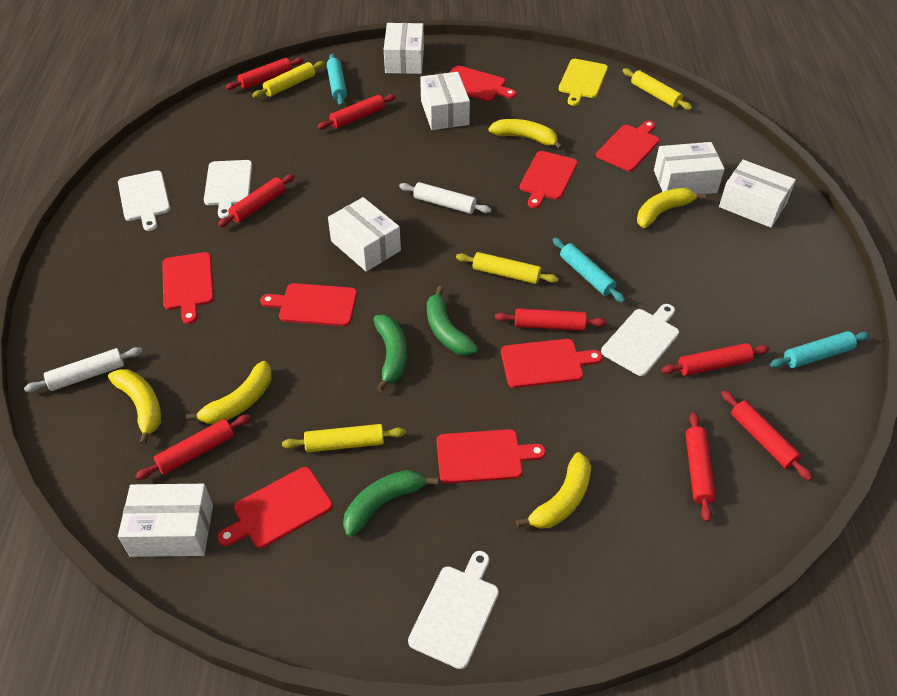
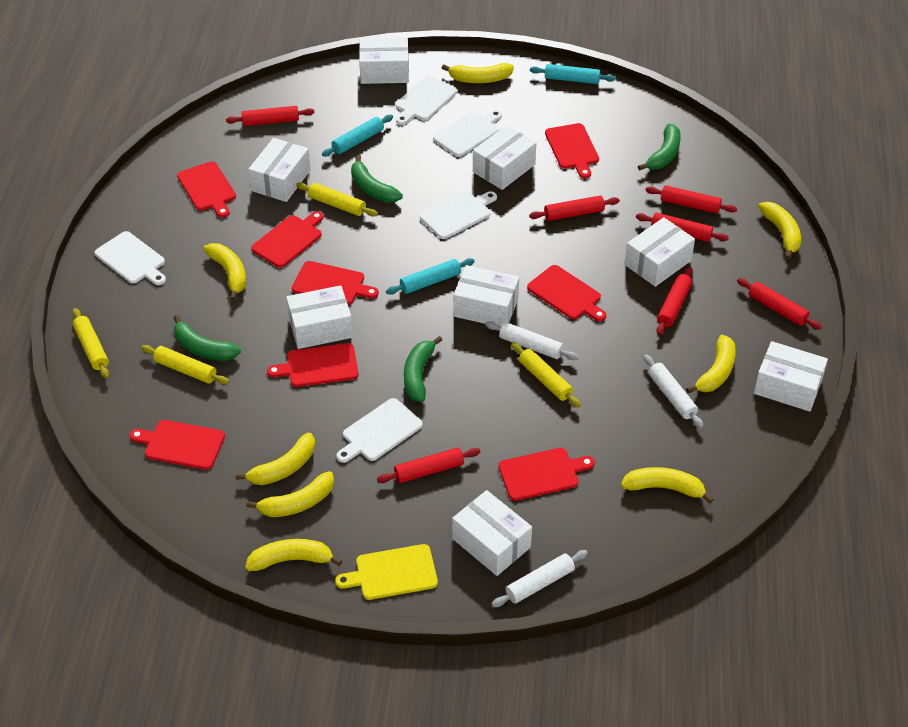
green banana: 3 -> 4
red rolling pin: 8 -> 7
white box: 6 -> 8
white cutting board: 4 -> 5
white rolling pin: 2 -> 3
yellow banana: 5 -> 8

